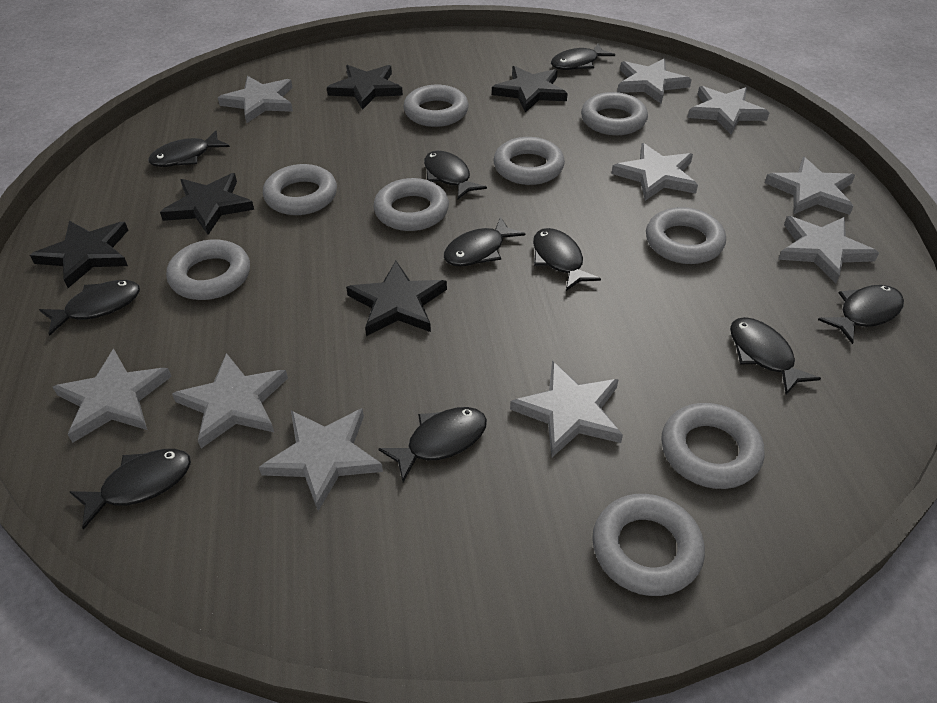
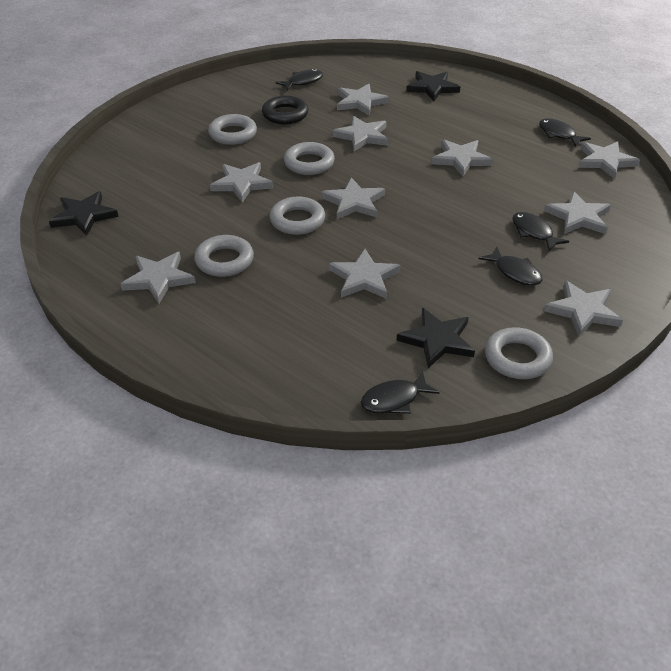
black fish: 10 -> 5
black ring: 0 -> 1
black star: 5 -> 3
grey ring: 9 -> 5

